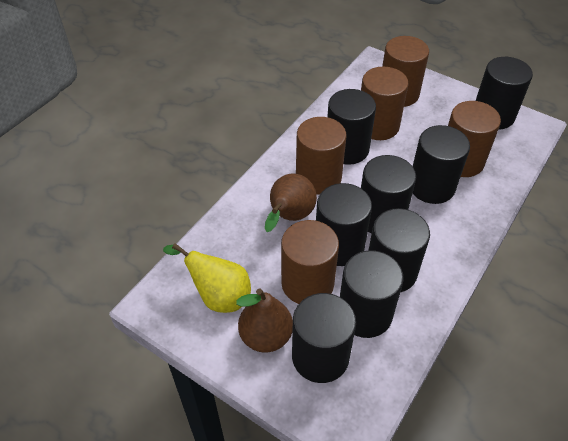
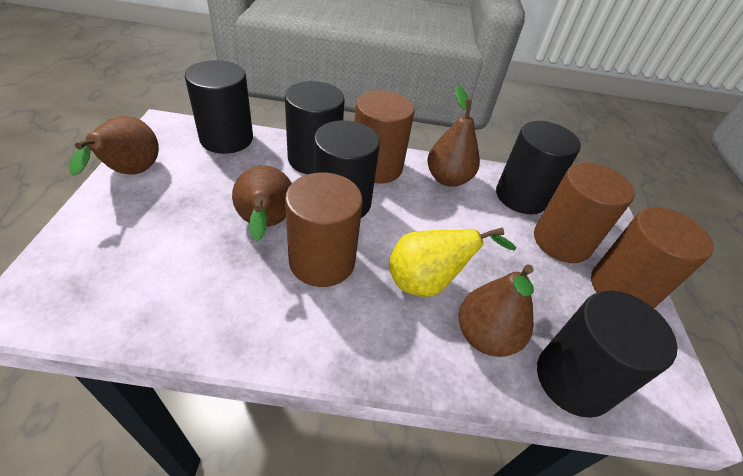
black cylinder: 8 -> 5
brown cylinder: 5 -> 4
brown pear: 2 -> 4

